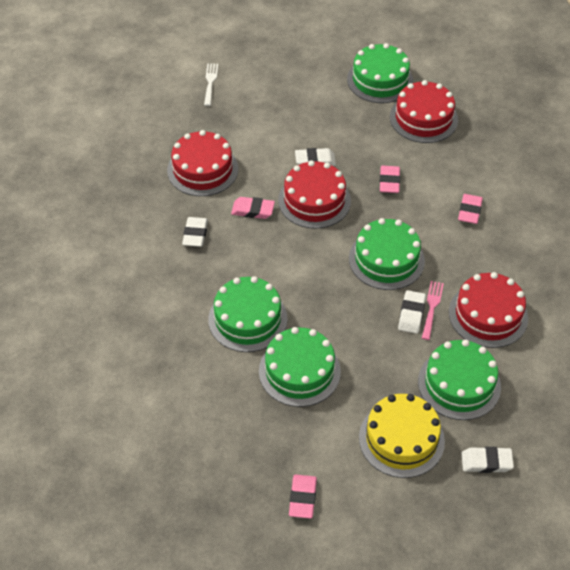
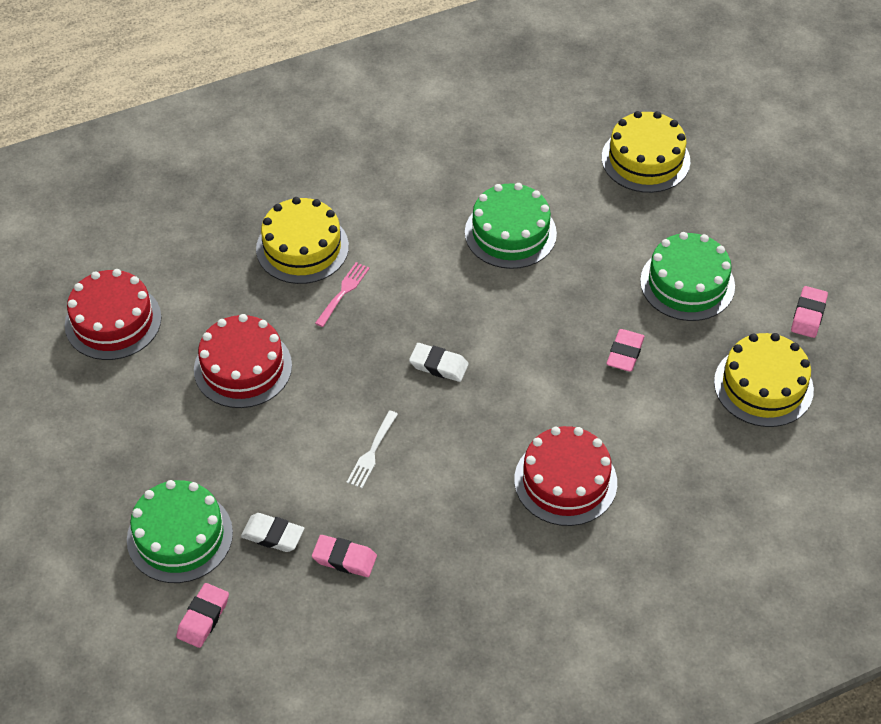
green cake: 5 -> 3
red cake: 4 -> 3
white eraser: 4 -> 2
yellow cake: 1 -> 3

